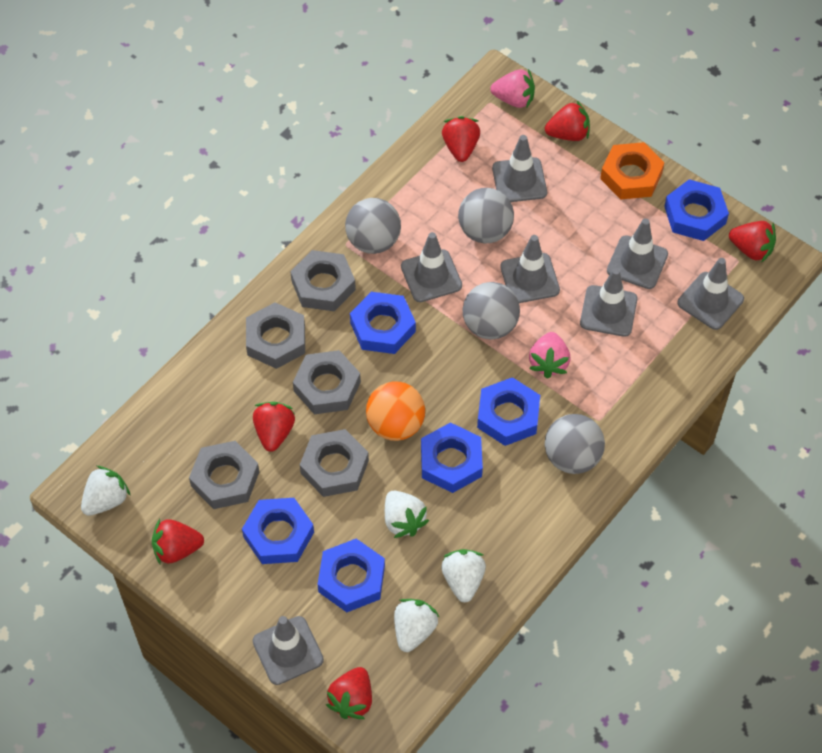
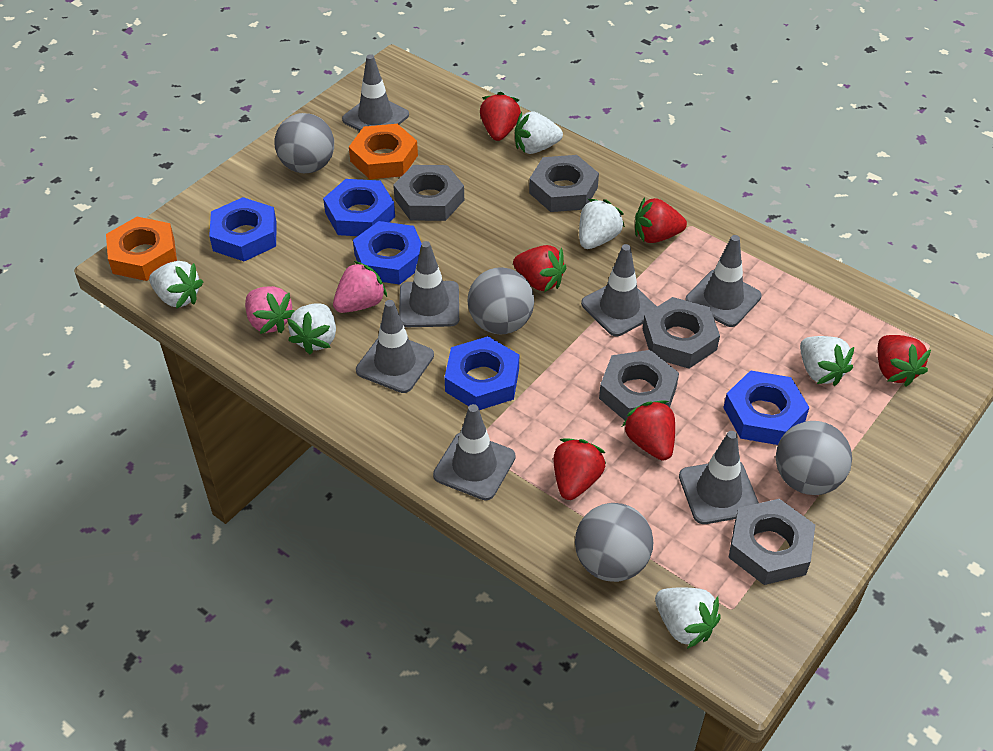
blue nut: 6 -> 5
orange ball: 1 -> 0
orange nut: 1 -> 2
white strawberry: 4 -> 6

